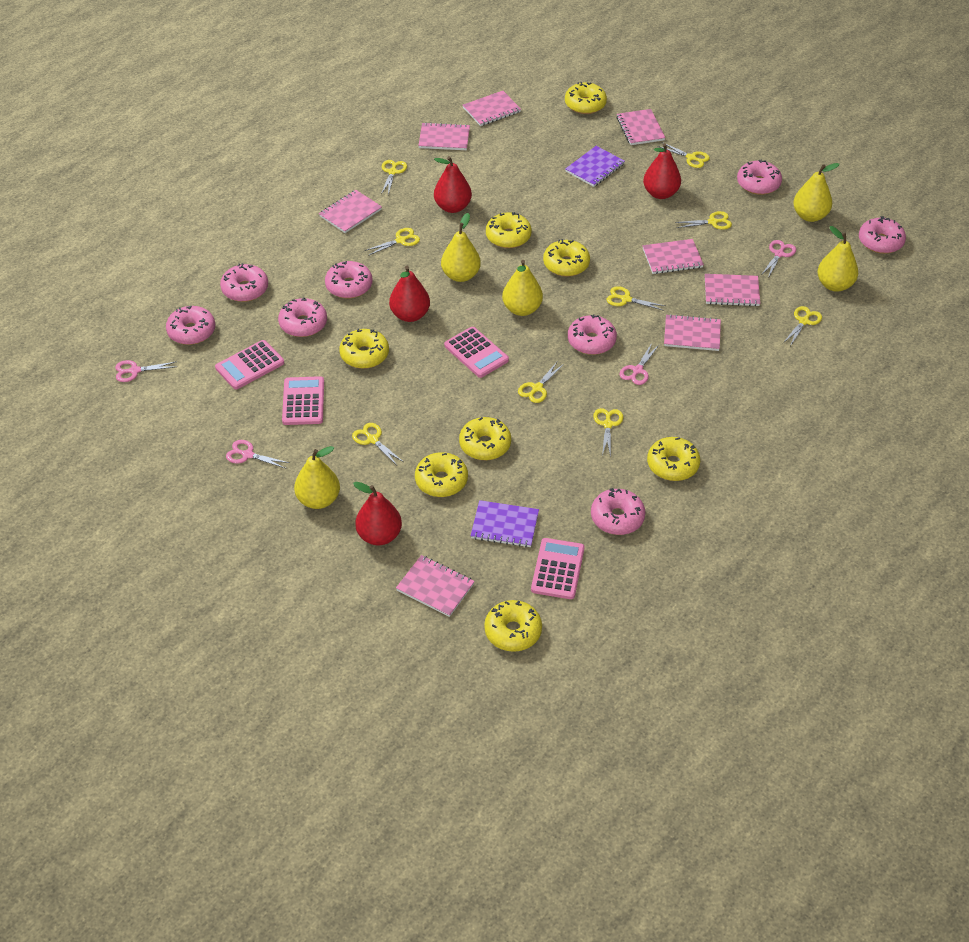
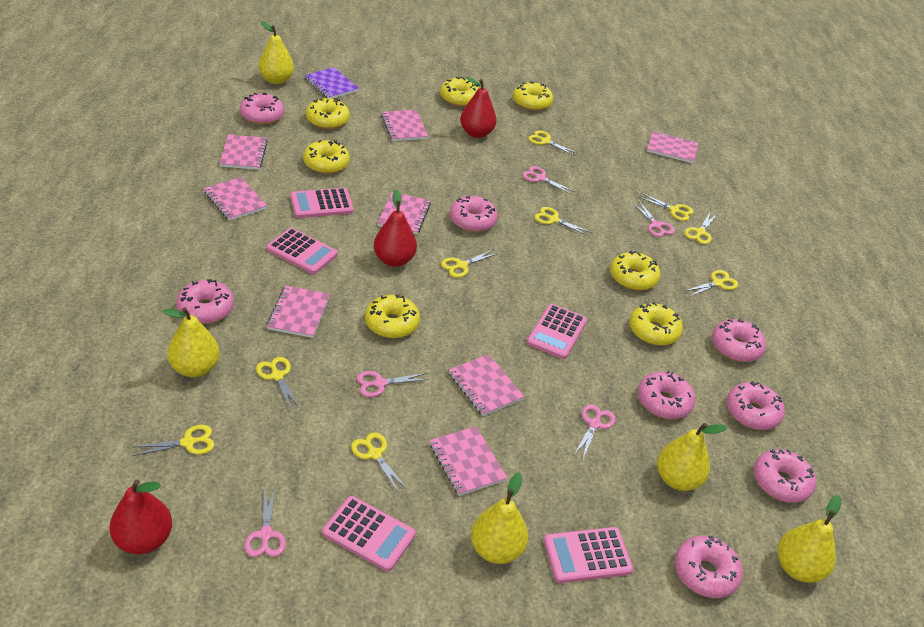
pink calculator: 4 -> 5
pink scissors: 4 -> 5
purple notebook: 2 -> 1
red pear: 4 -> 3
yellow donut: 8 -> 7

